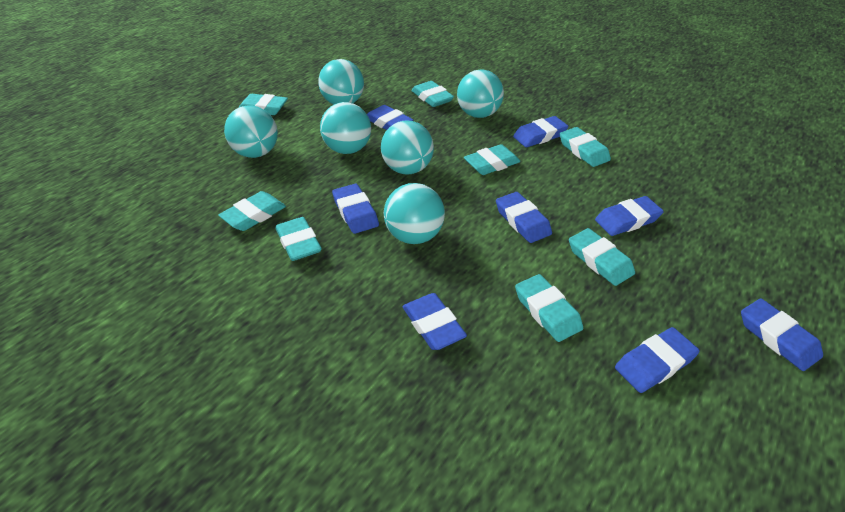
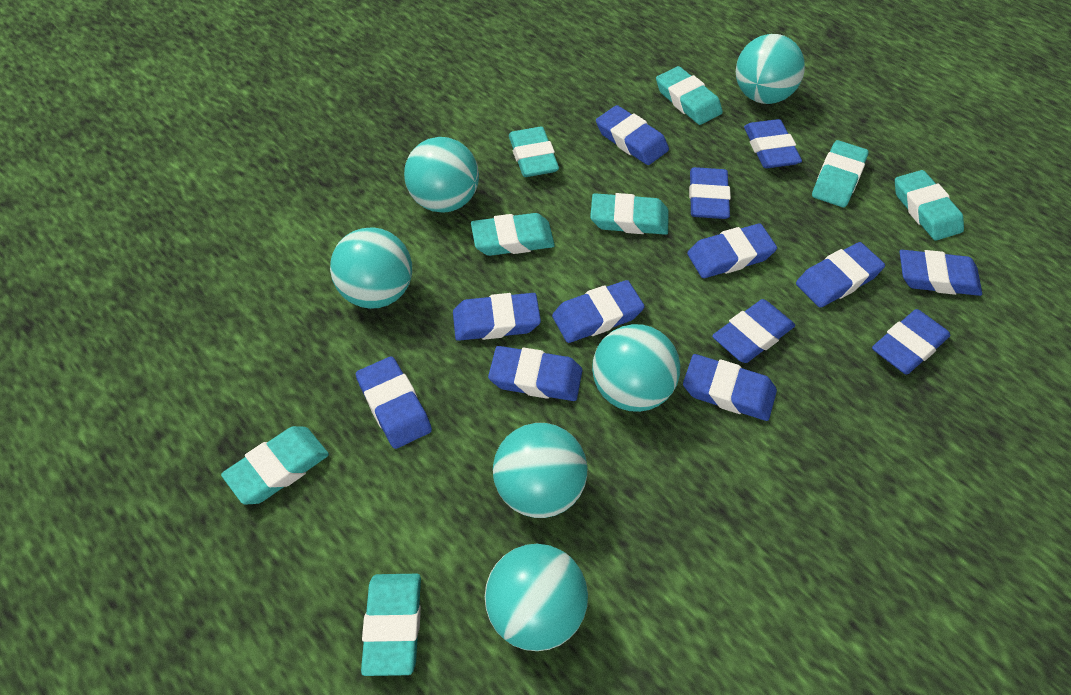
blue eraser: 8 -> 13

